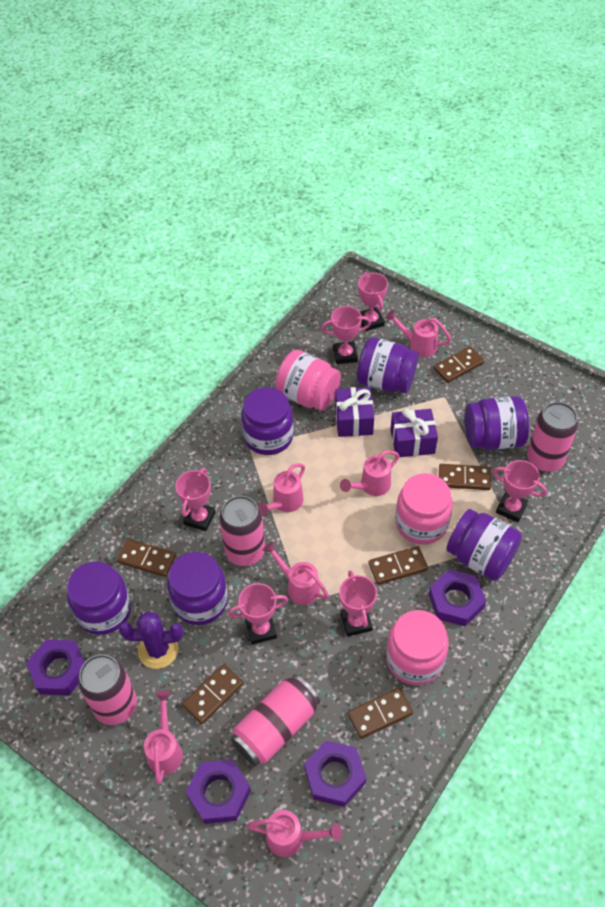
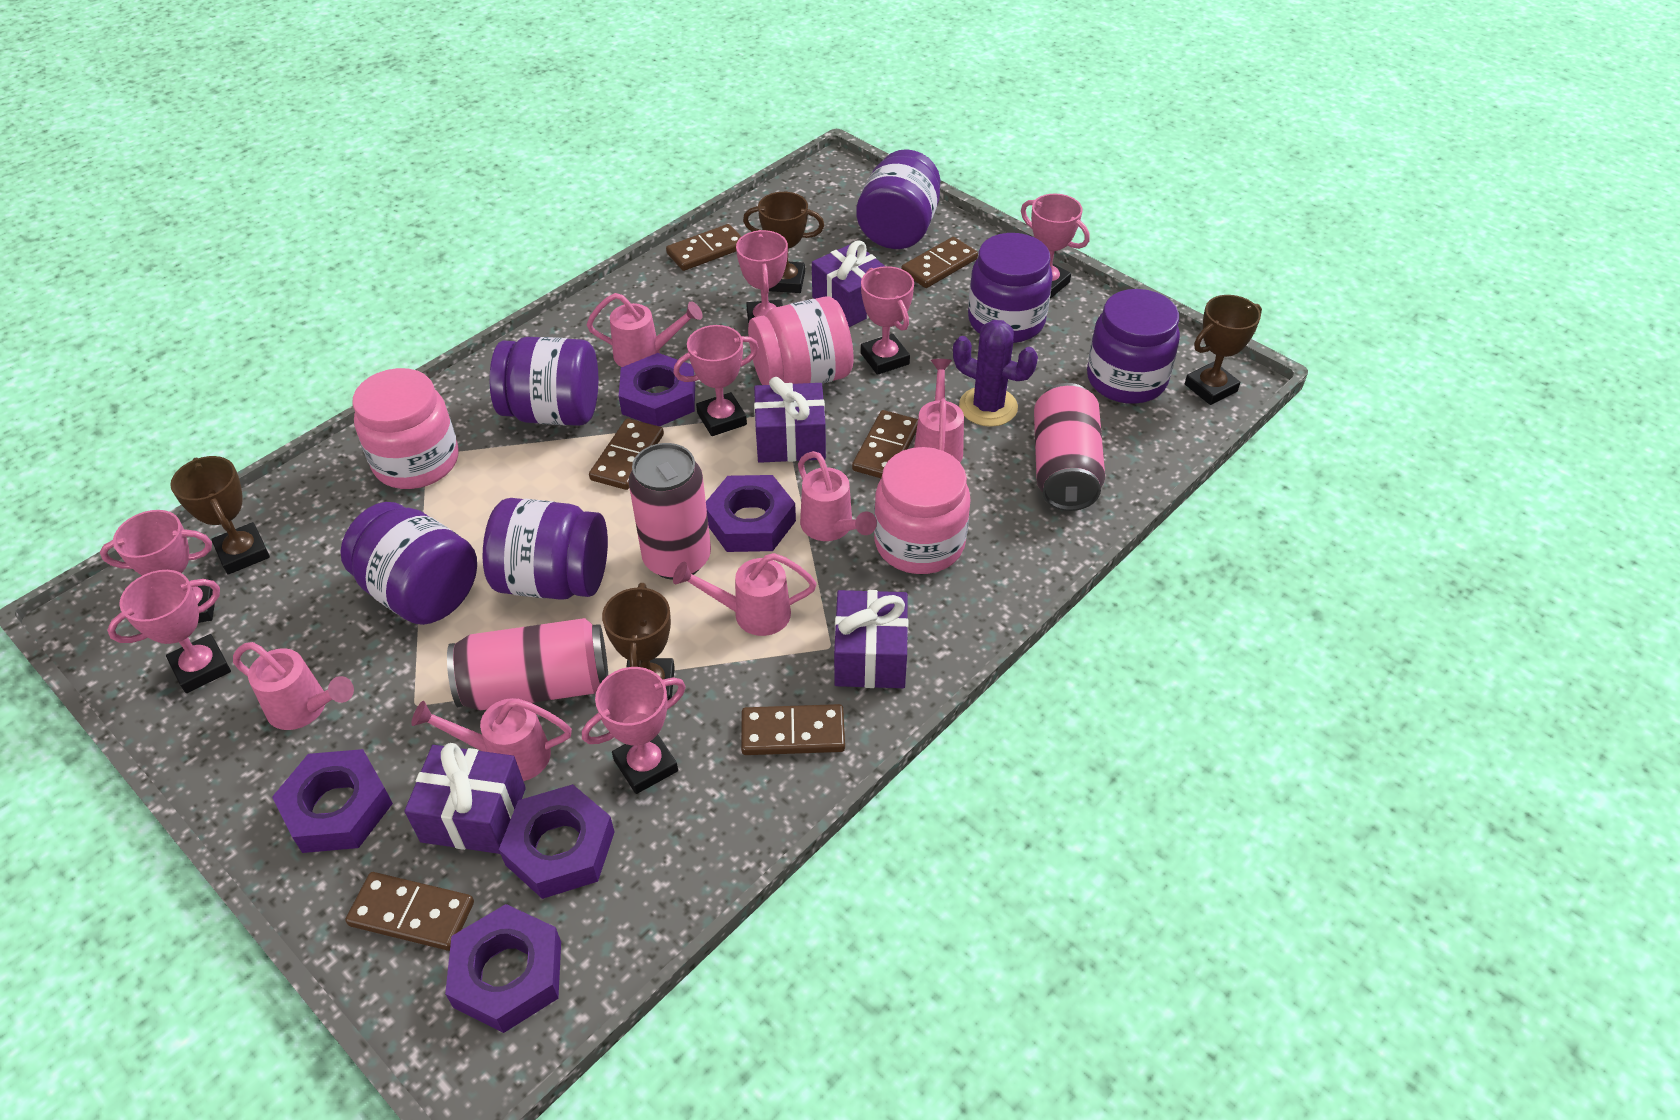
brown trophy: 0 -> 4
pink can: 4 -> 3
pink trophy: 6 -> 7
purple gift: 2 -> 4
purple nut: 4 -> 5

